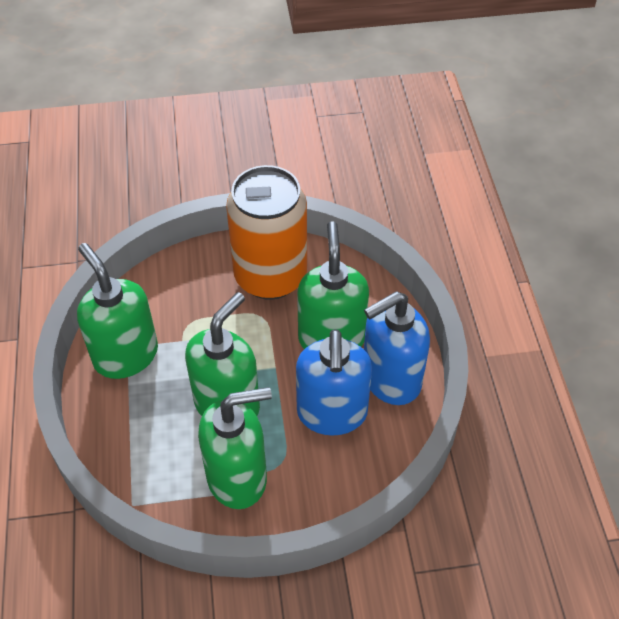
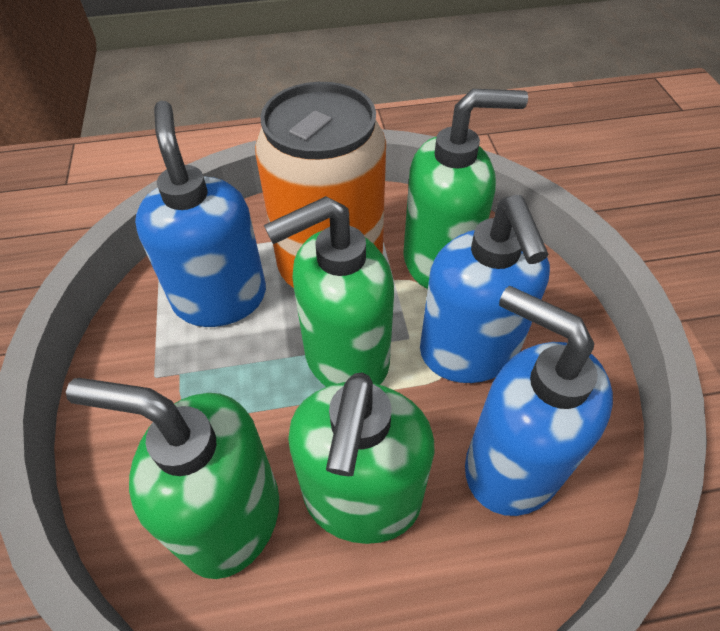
blue soap dispenser: 2 -> 3

